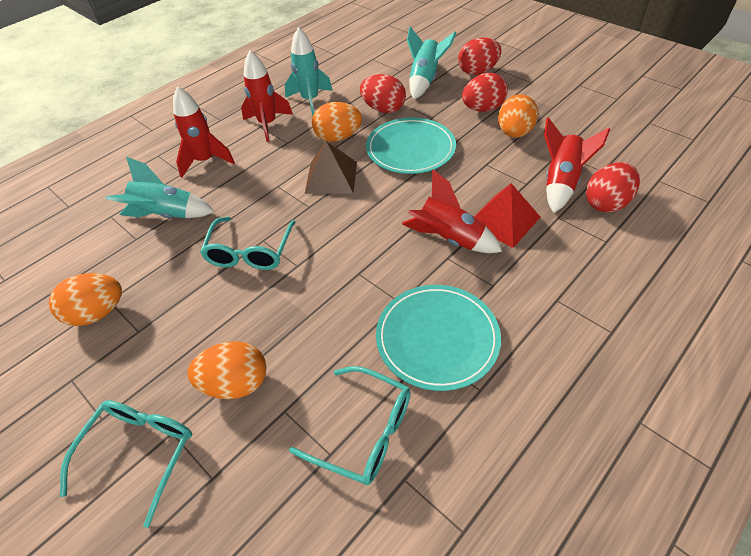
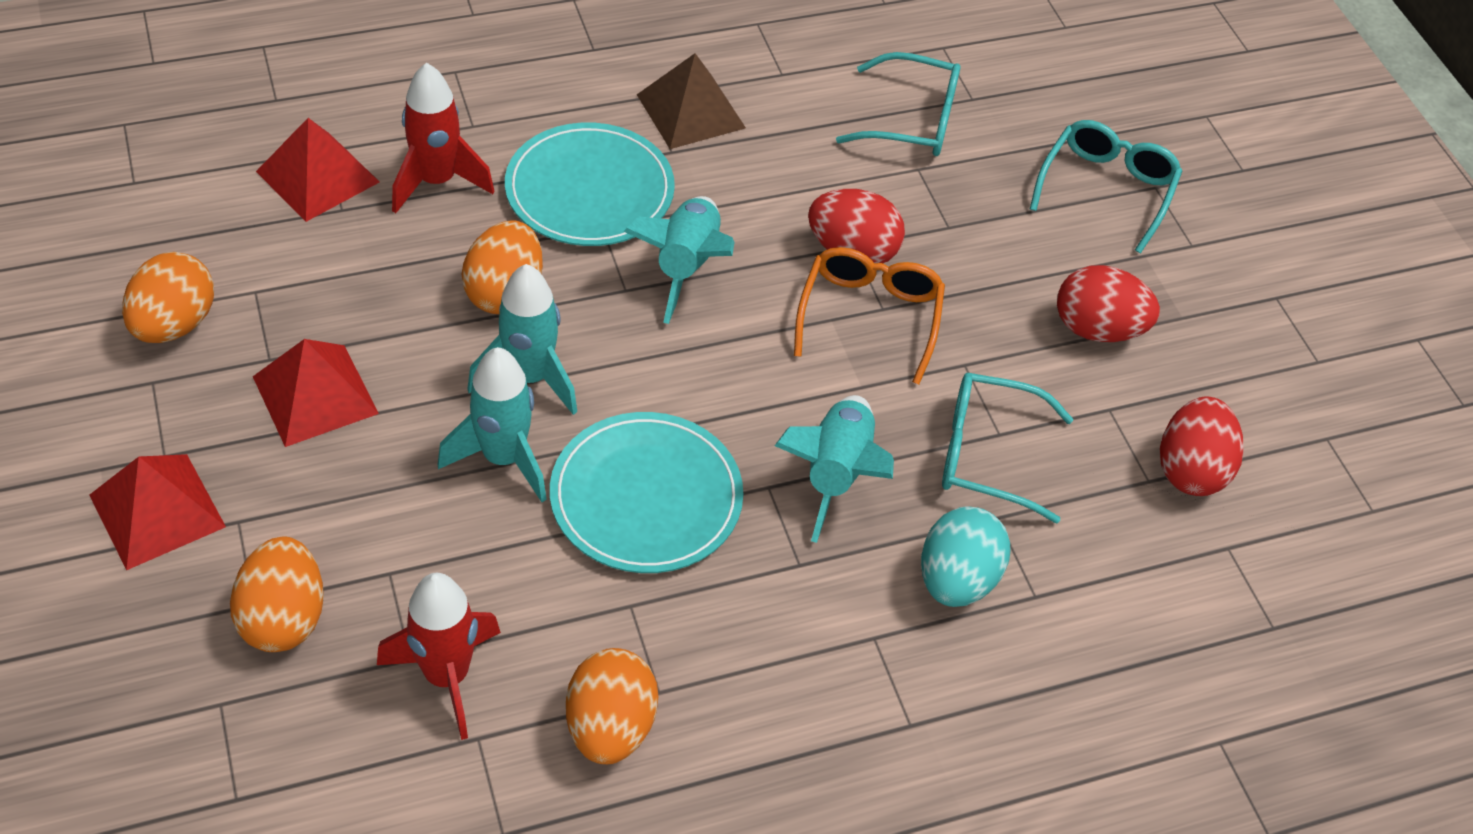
orange glasses: 0 -> 1
red egg: 4 -> 3
red pyramid: 1 -> 3
red rocket: 4 -> 2
turquoise egg: 0 -> 1
turquoise rocket: 3 -> 4

